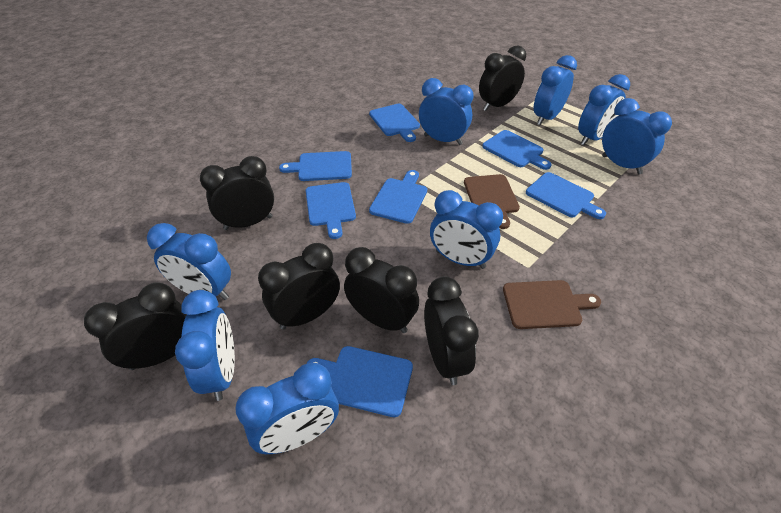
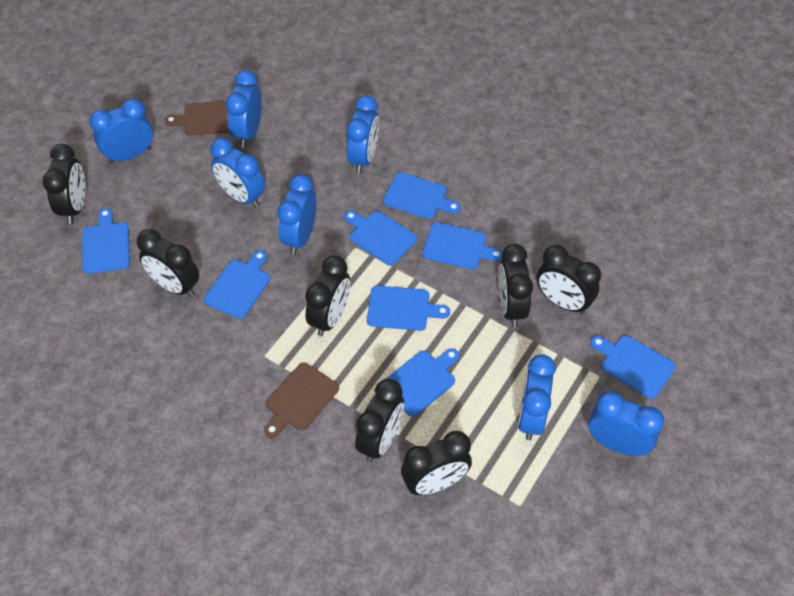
black clock: 6 -> 7
blue clock: 8 -> 7
blue cutting board: 7 -> 8

